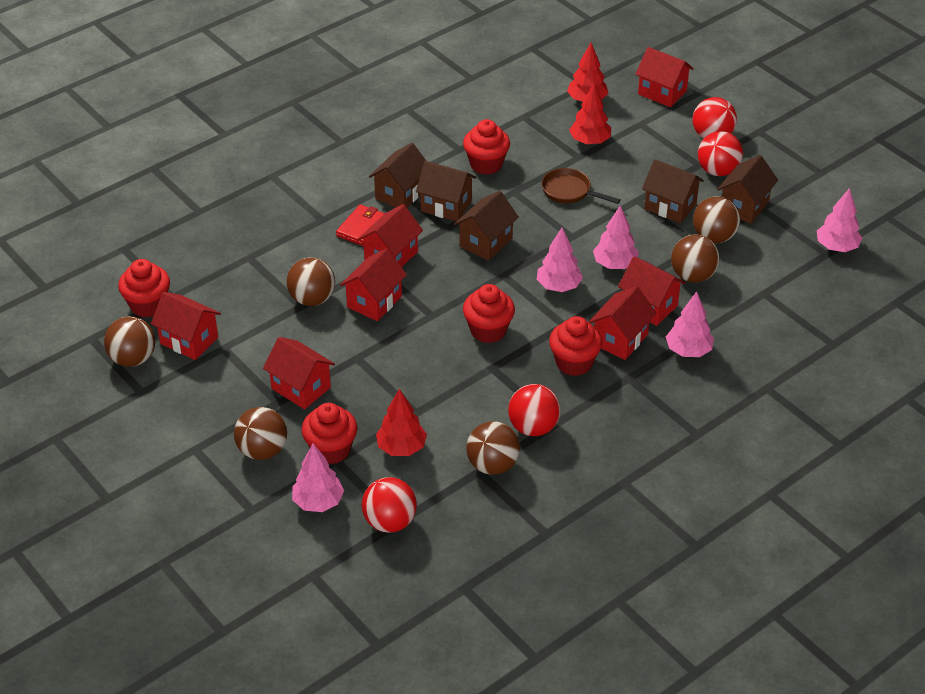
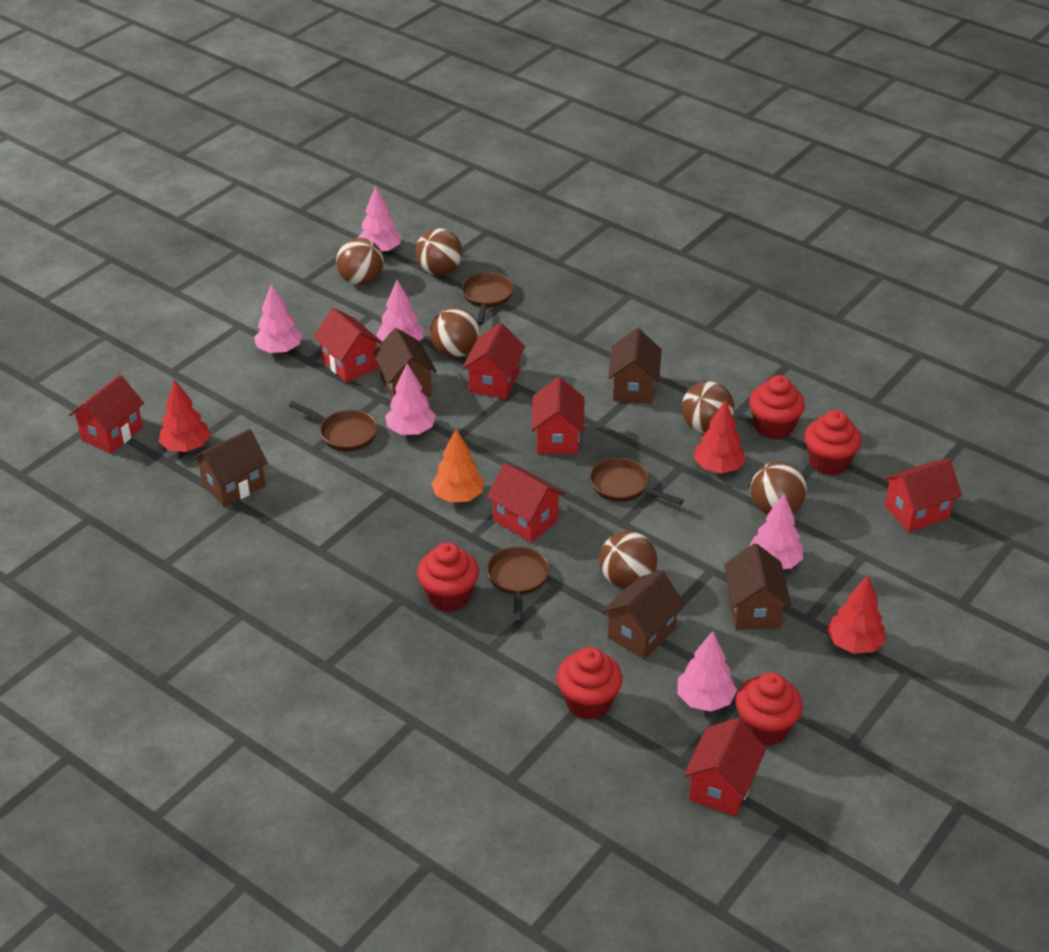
brown pan: 1 -> 4
orange tree: 0 -> 1
pink tree: 5 -> 6
red ball: 4 -> 0
red wallet: 1 -> 0

